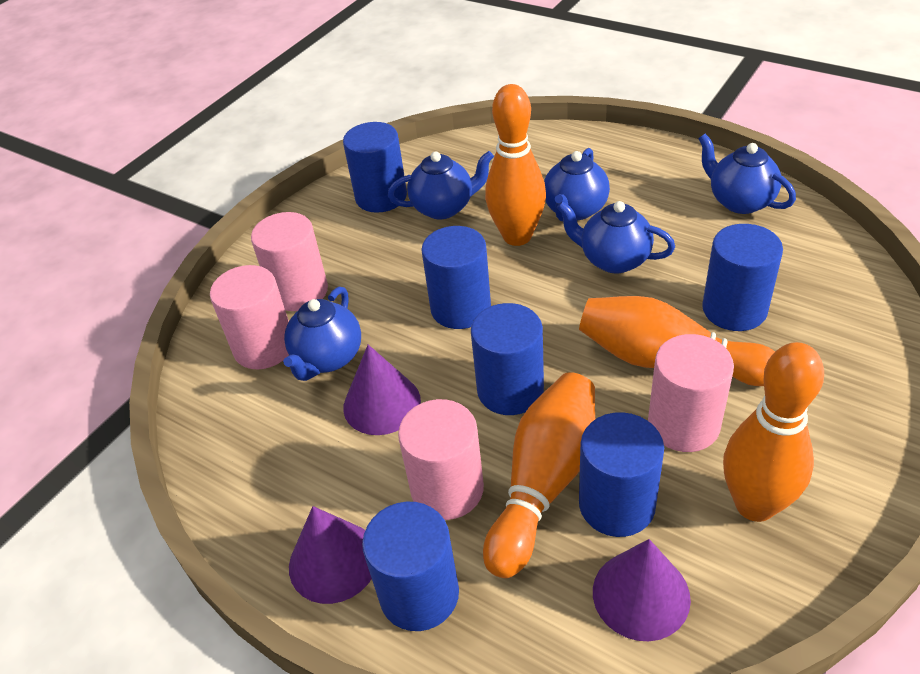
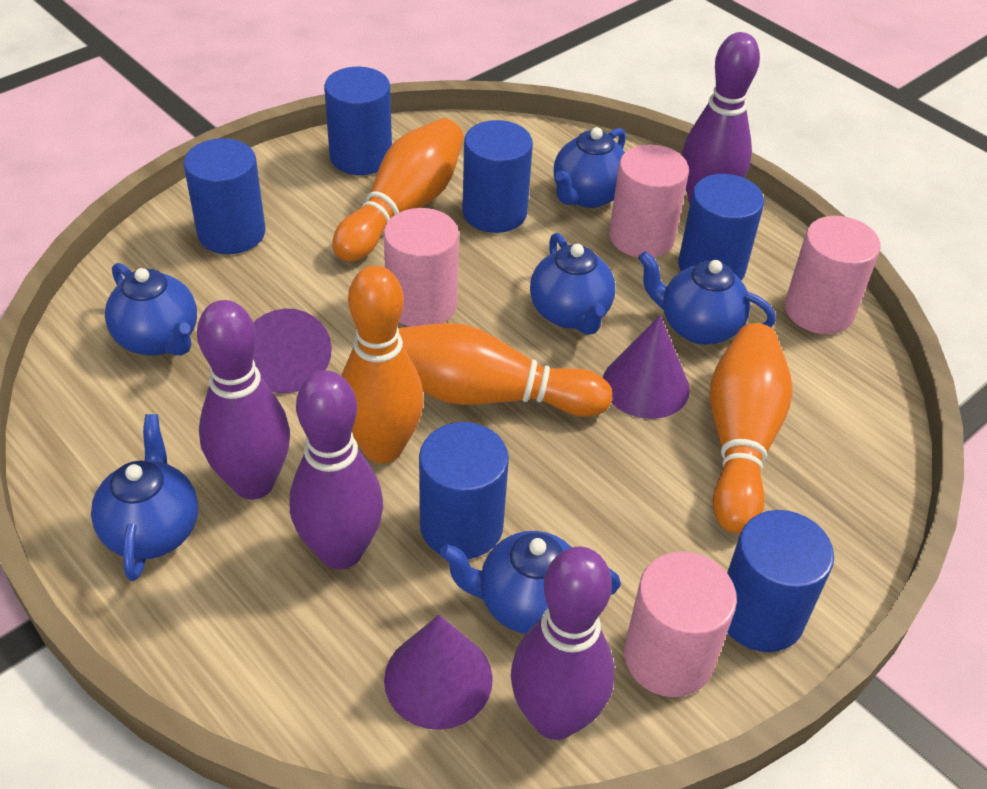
blue teapot: 5 -> 6
purple bowling pin: 0 -> 4

